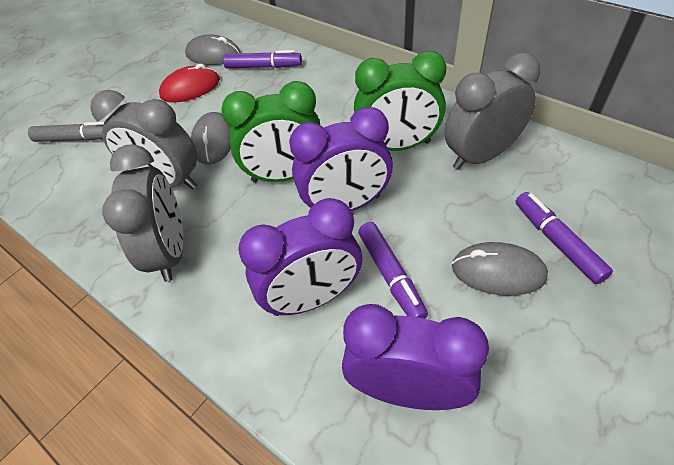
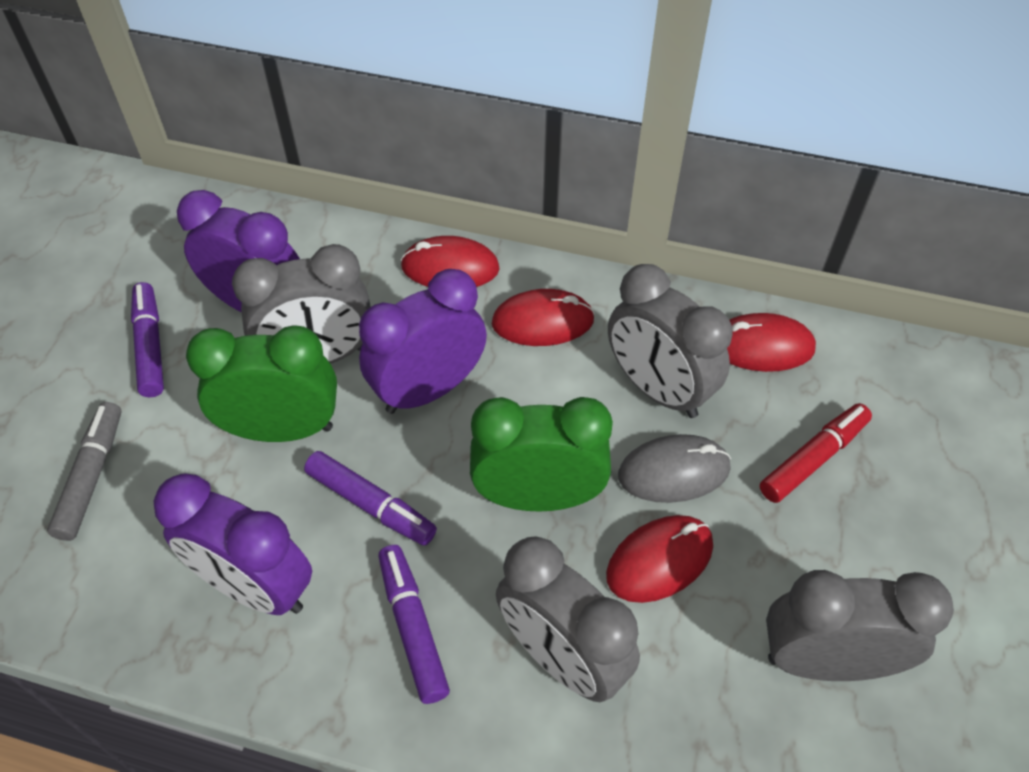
grey clock: 3 -> 4
grey mouse: 3 -> 1
red marker: 0 -> 1
red mouse: 1 -> 4

